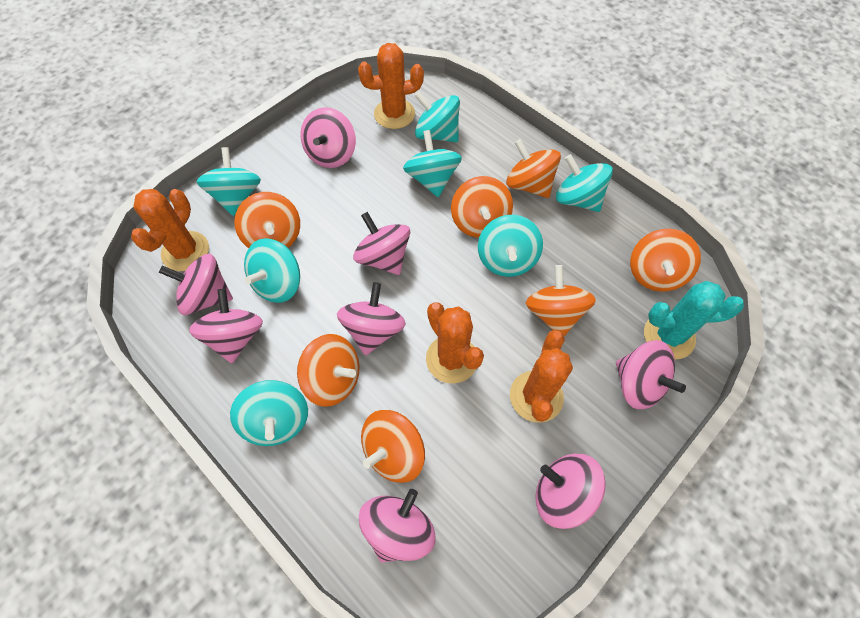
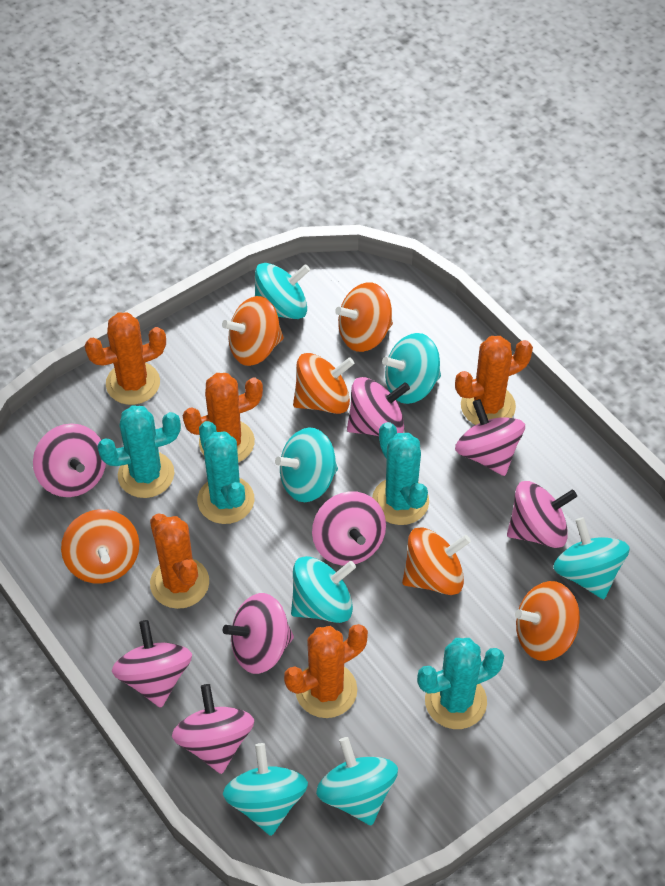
orange cactus: 4 -> 5
orange spinning top: 7 -> 6
turquoise cactus: 1 -> 4

